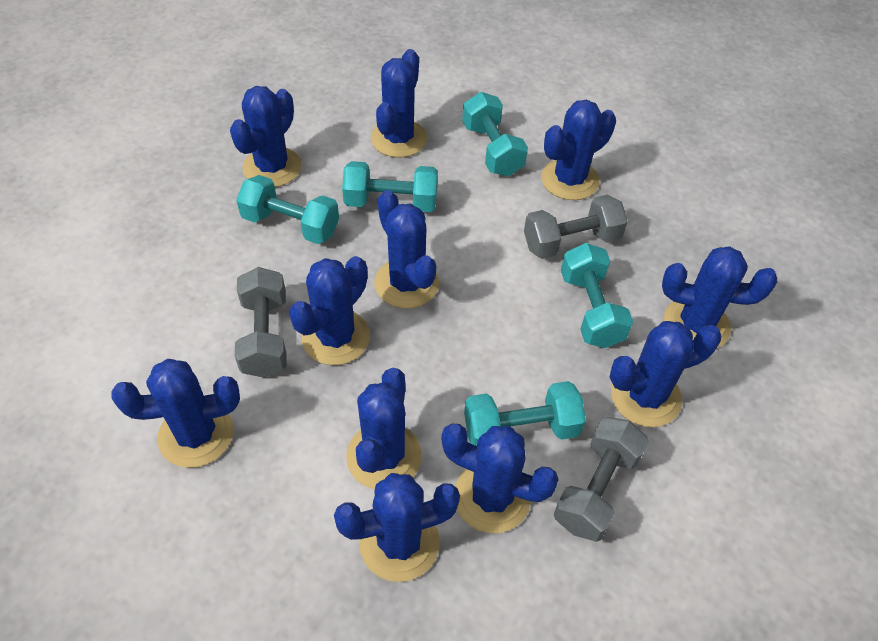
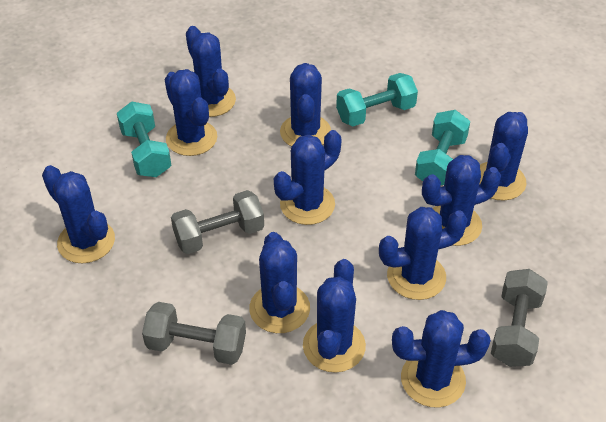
turquoise dumbbell: 5 -> 3

